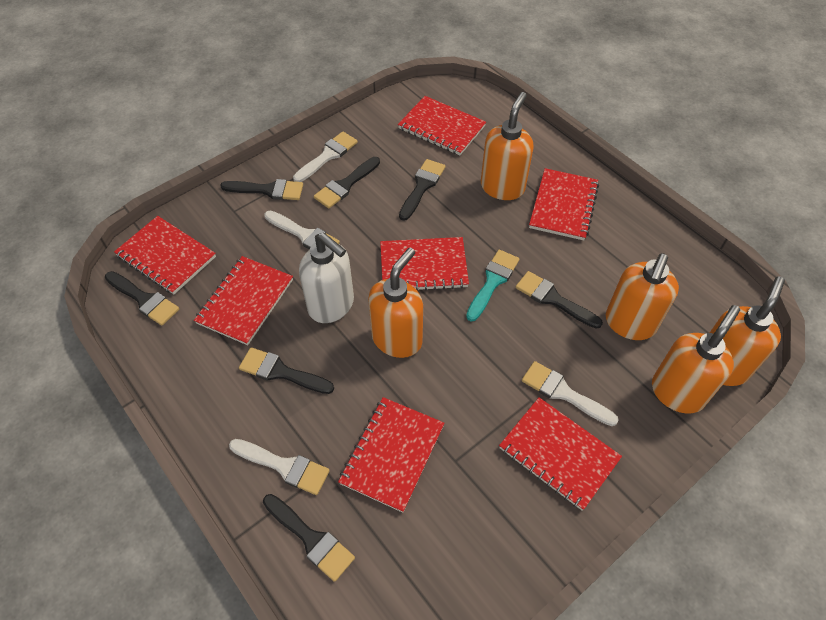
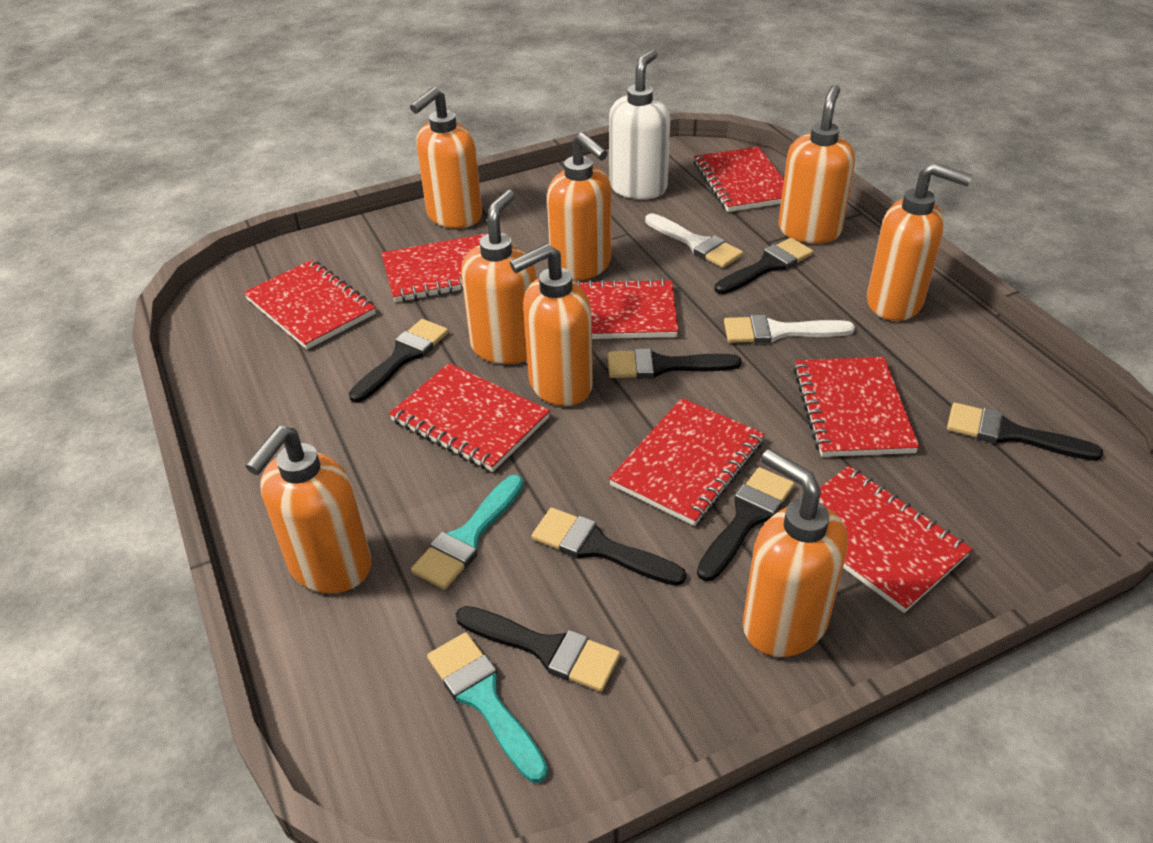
orange soap dispenser: 5 -> 8
red notebook: 7 -> 8
turquoise brush: 1 -> 2
white brush: 4 -> 2

